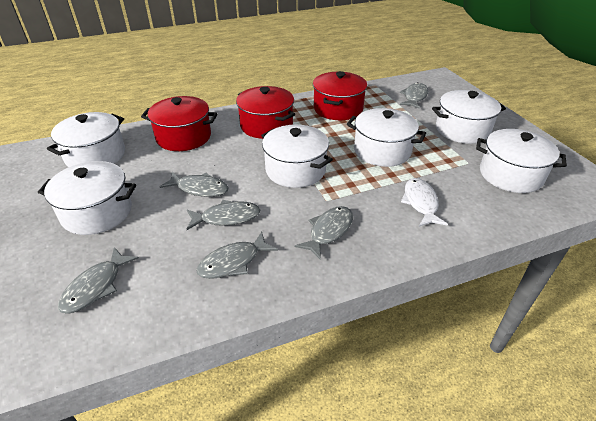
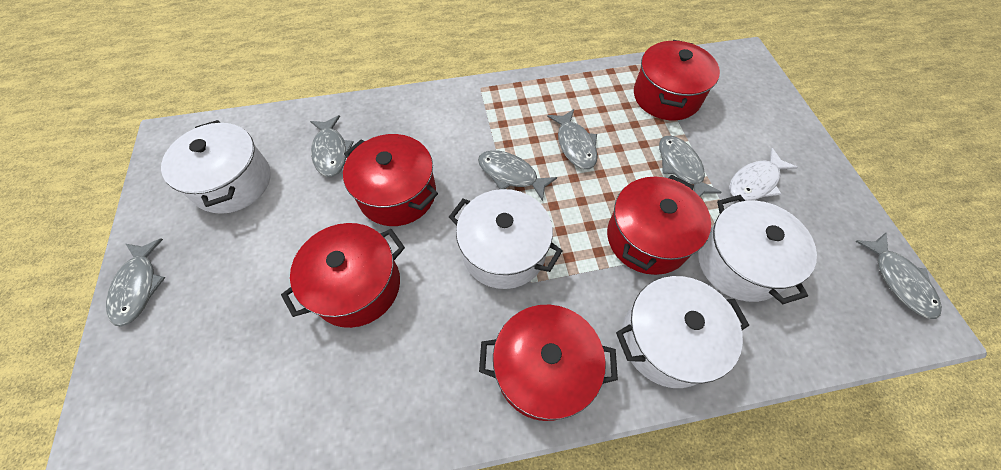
red pot: 3 -> 5
white pot: 6 -> 4

